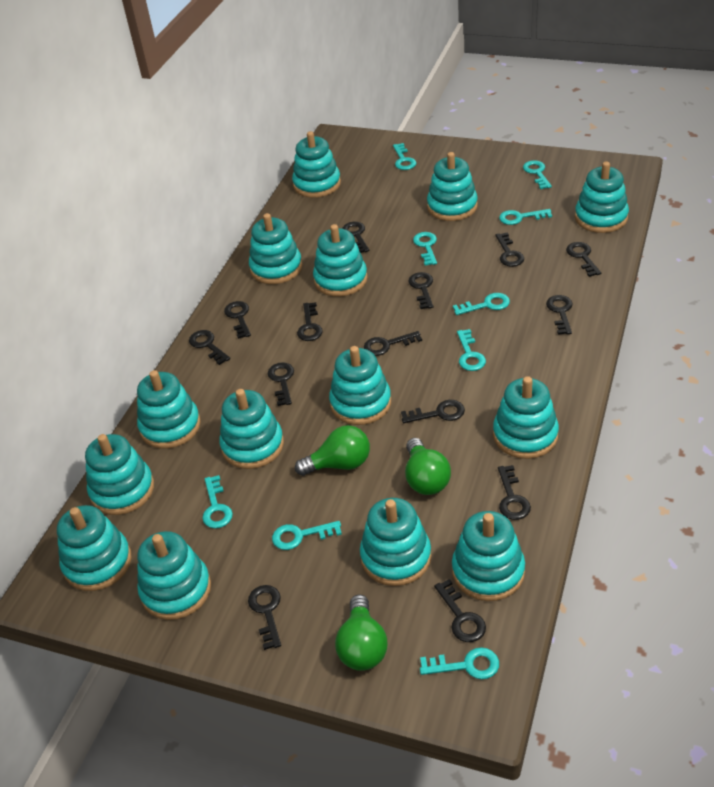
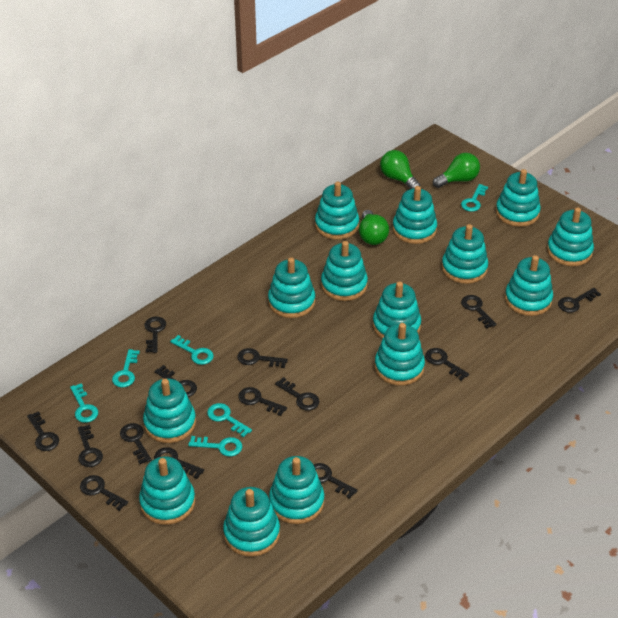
turquoise key: 9 -> 6

